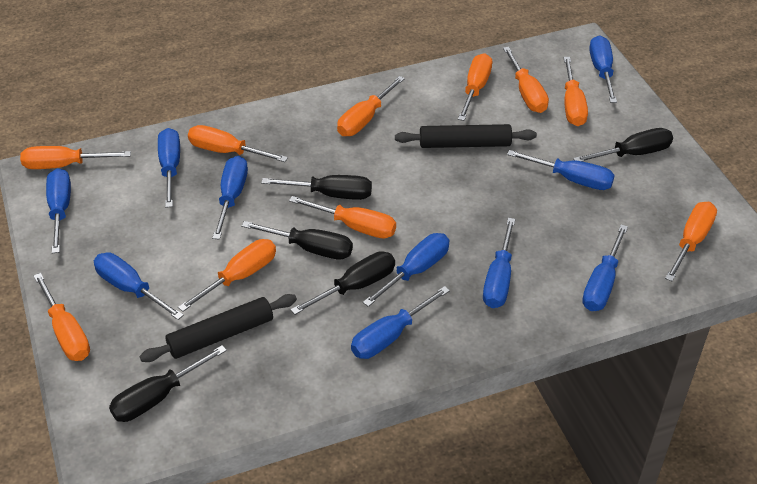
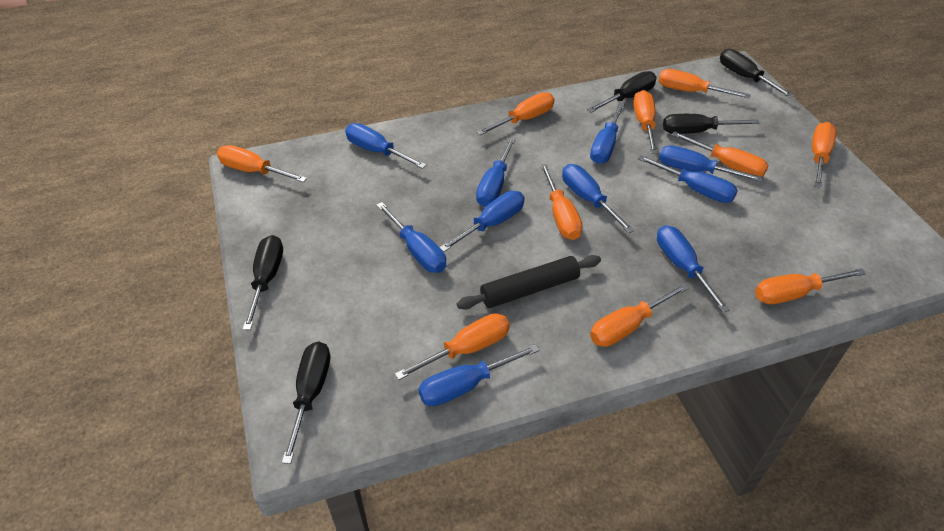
black rolling pin: 2 -> 1

